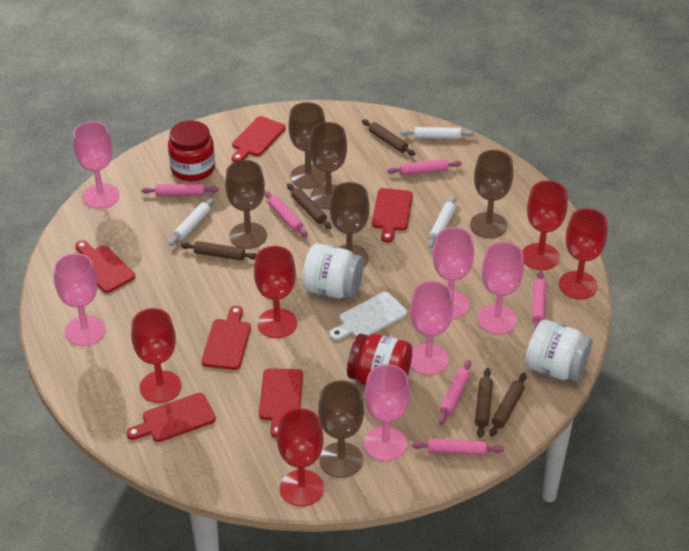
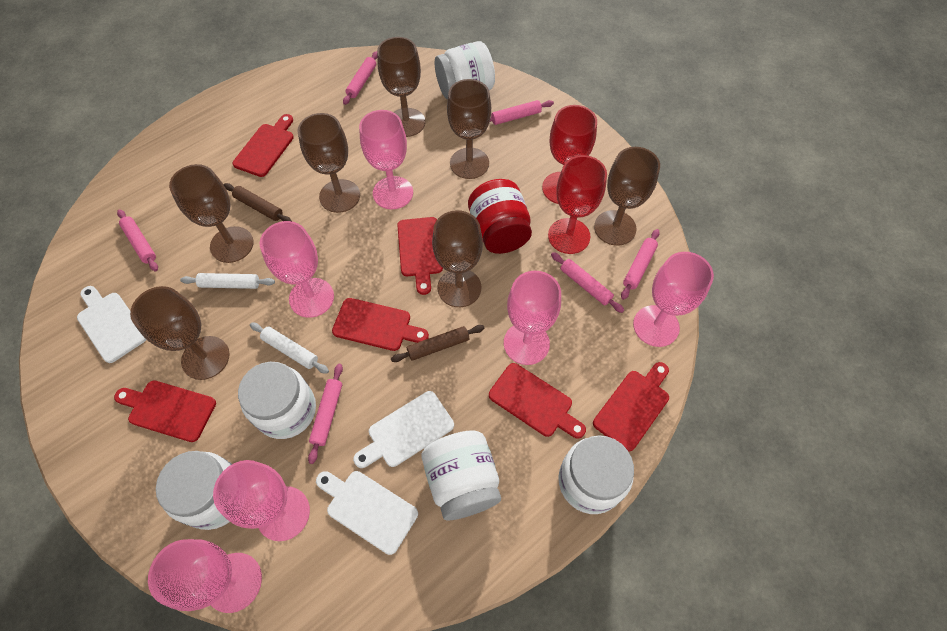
brown goblet: 6 -> 7
brown rolling pin: 5 -> 2
red goblet: 5 -> 2
red jar: 2 -> 1
white cutting board: 1 -> 3
white jar: 2 -> 5
white rolling pin: 3 -> 2

